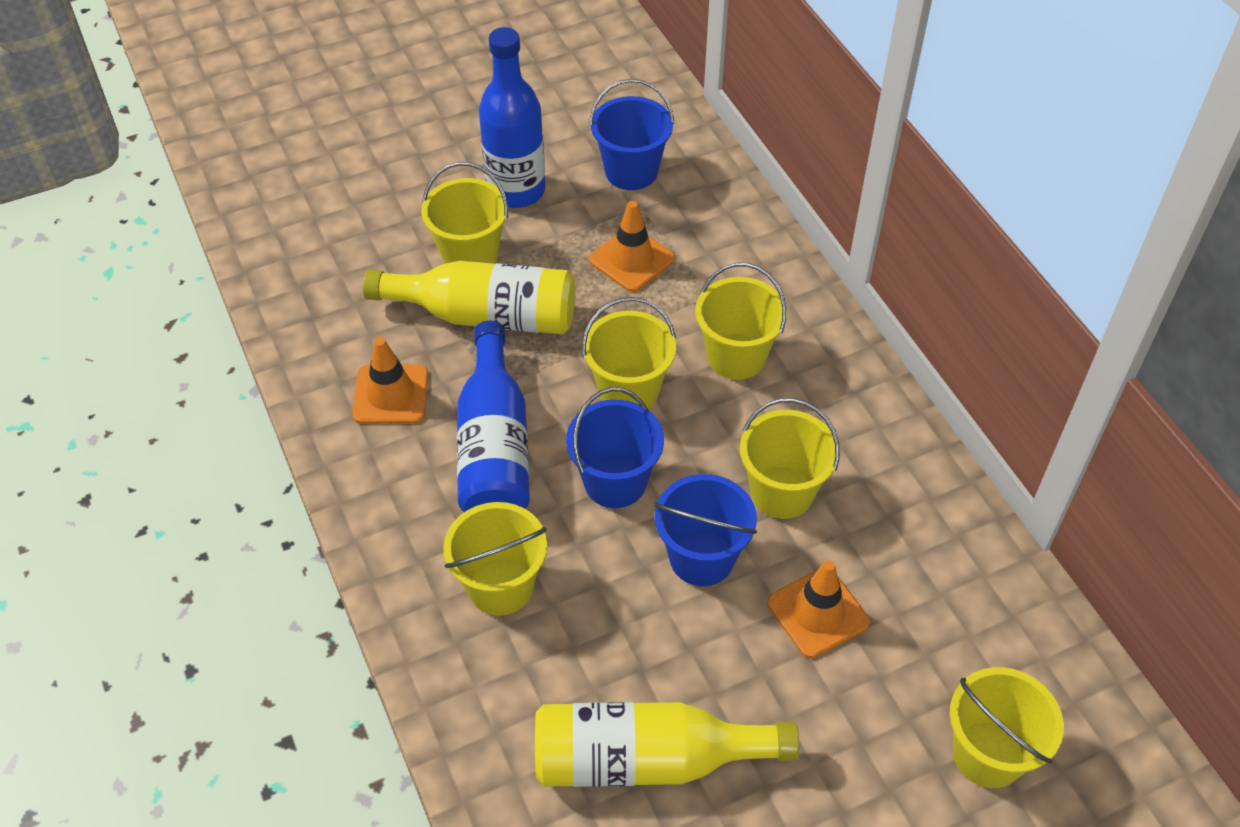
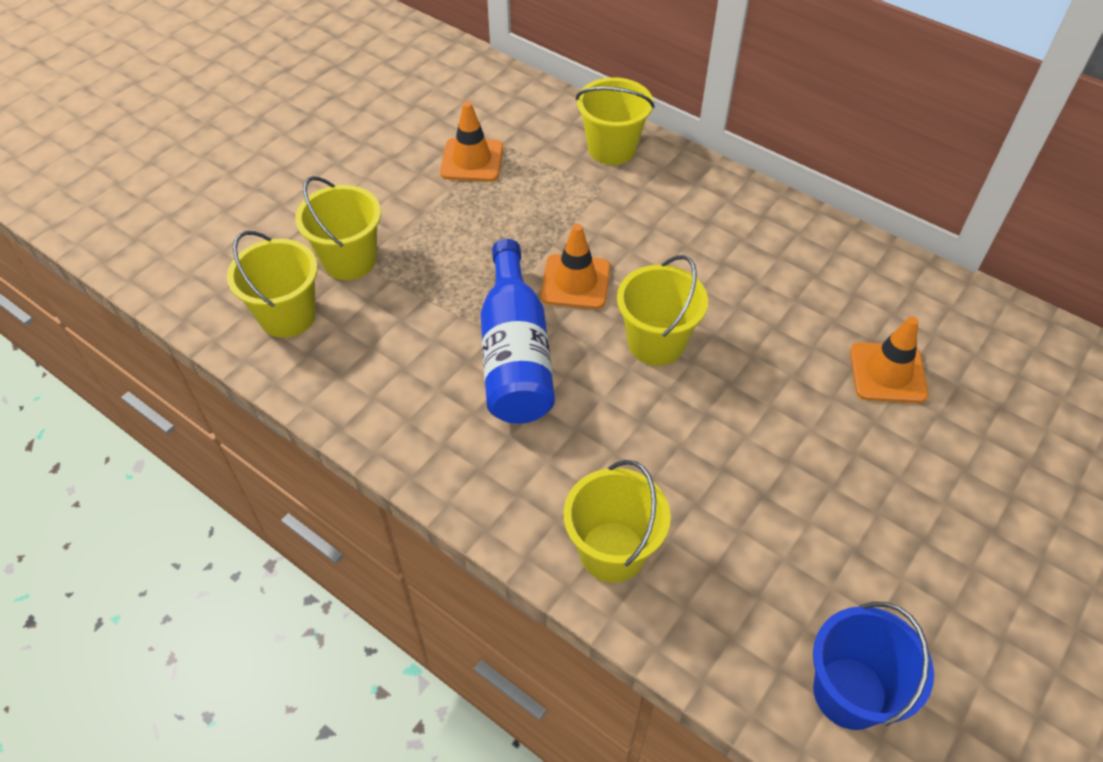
blue bottle: 2 -> 1
blue bucket: 3 -> 1
yellow bottle: 2 -> 0
yellow bucket: 6 -> 5

